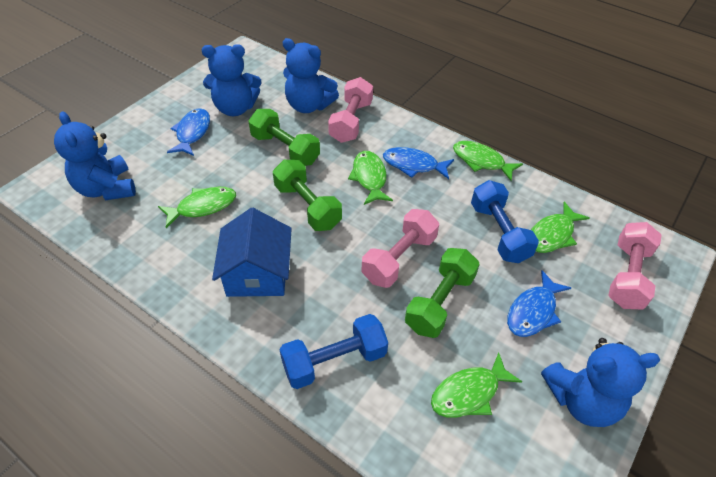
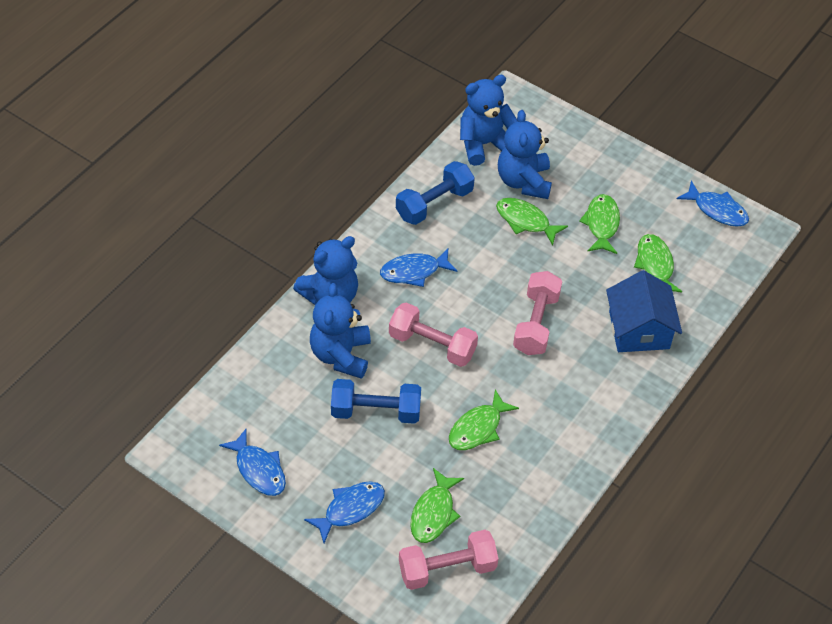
blue fish: 3 -> 4
green dumbbell: 3 -> 0

